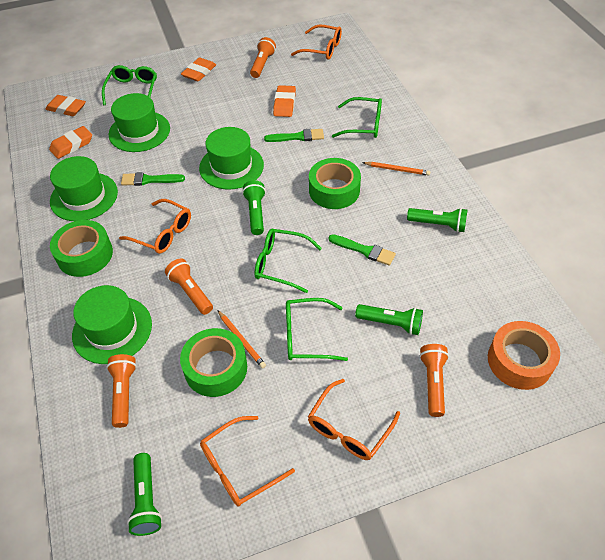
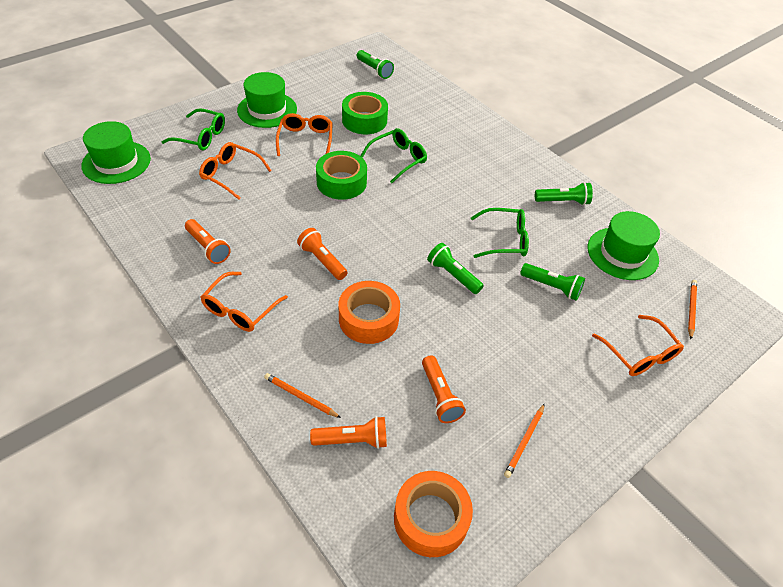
green brush: 3 -> 0
green glasses: 4 -> 3
green hat: 4 -> 3
green tape: 3 -> 2
orange eraser: 4 -> 0
orange pencil: 2 -> 3
orange tape: 1 -> 2

